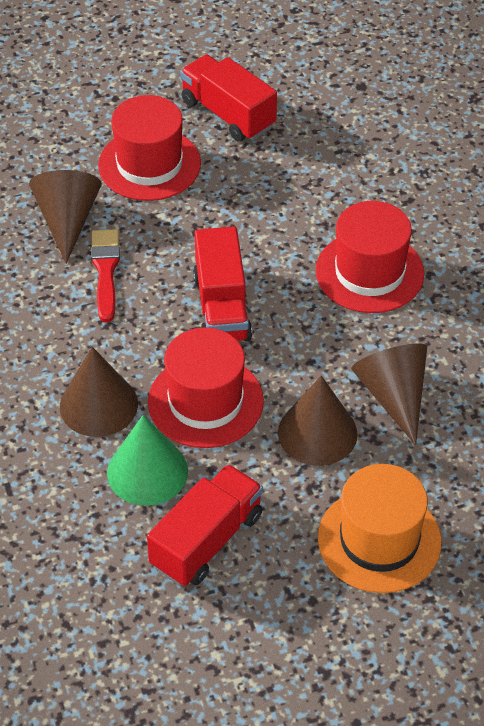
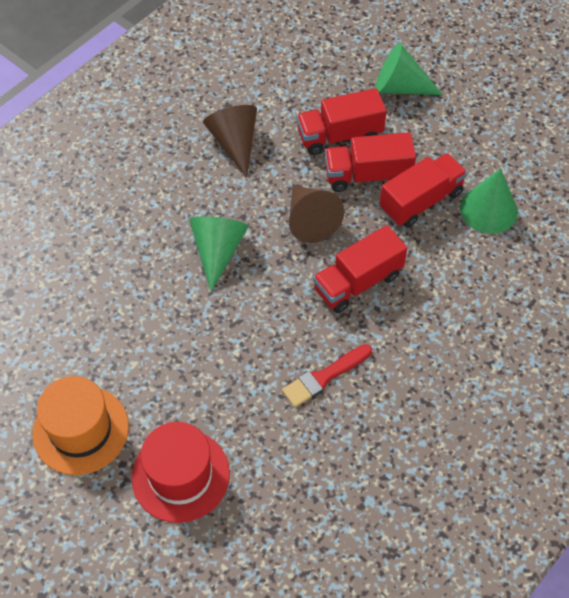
brown cone: 4 -> 2
green cone: 1 -> 3
red hat: 3 -> 1
red truck: 3 -> 4

